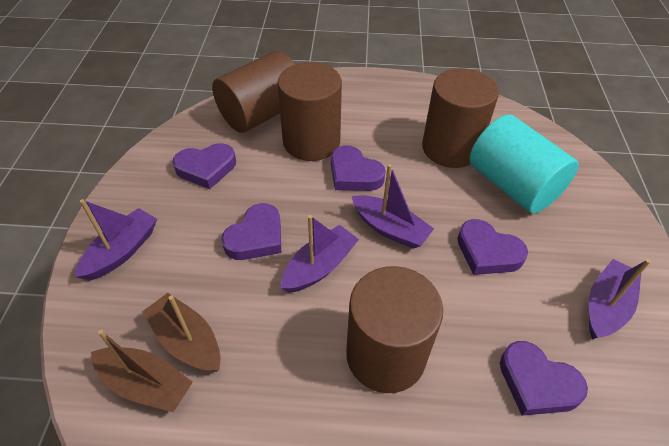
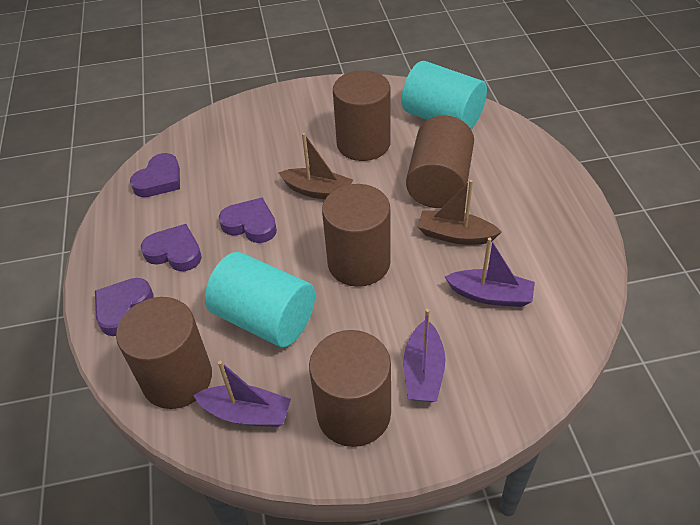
brown cylinder: 4 -> 5
purple boat: 4 -> 3
purple heart: 5 -> 4
turquoise cylinder: 1 -> 2

